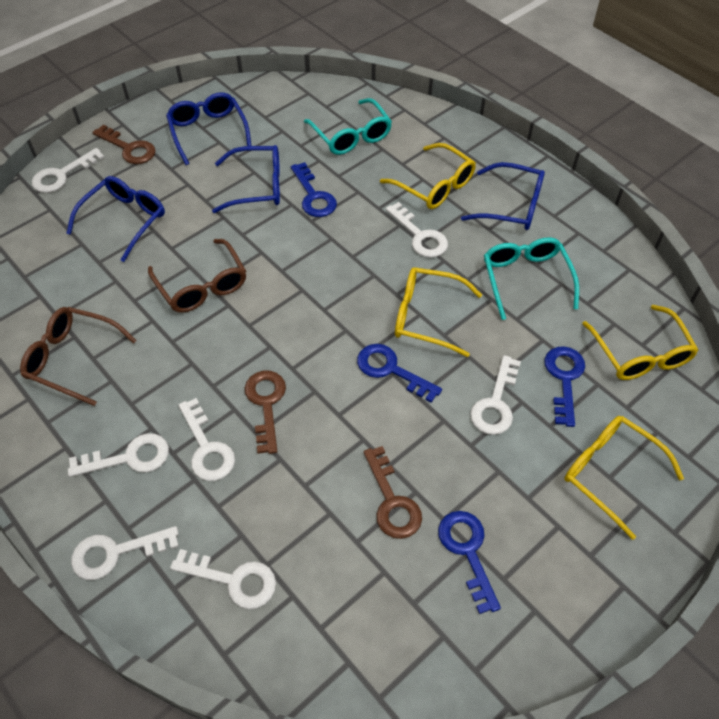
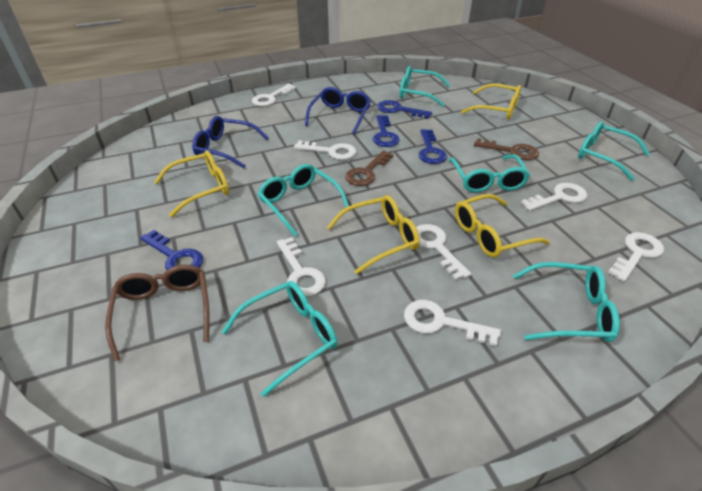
blue glasses: 4 -> 2
brown glasses: 2 -> 1
brown key: 3 -> 2
turquoise glasses: 2 -> 6

